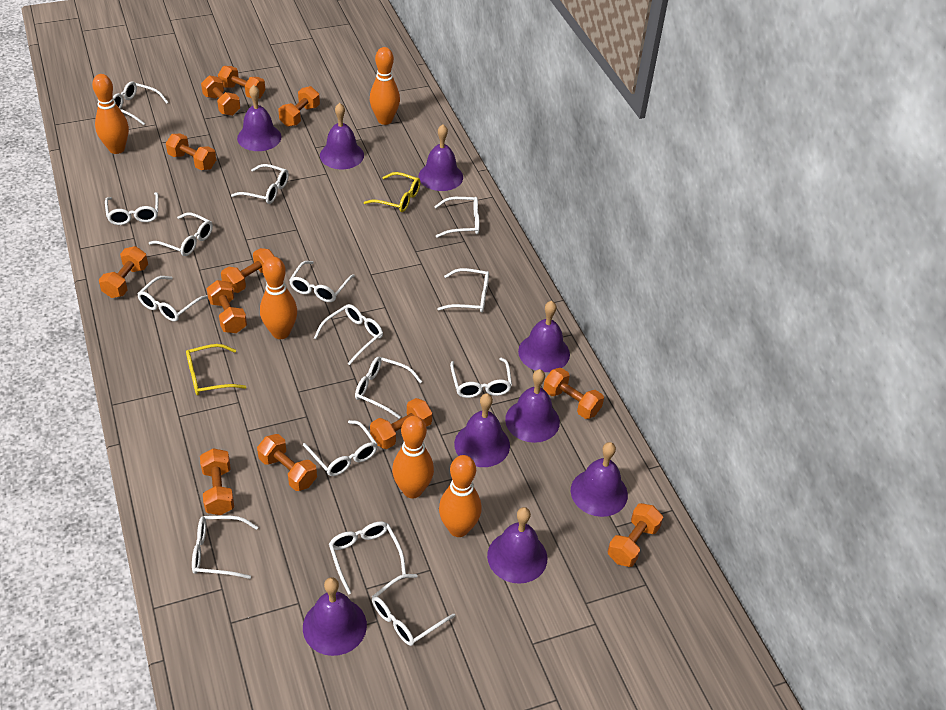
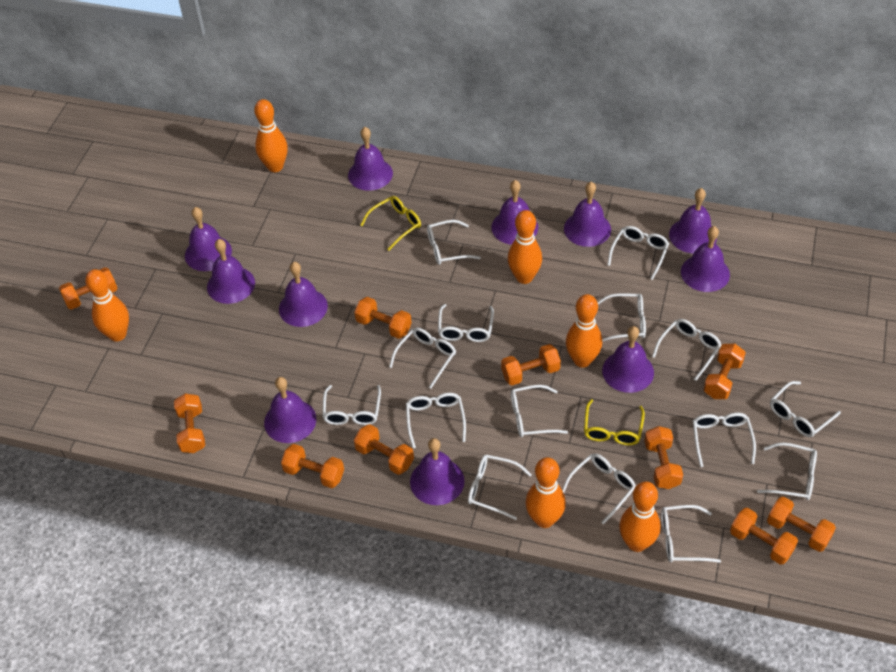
orange bowling pin: 5 -> 6
orange dumbbell: 12 -> 10
purple bell: 9 -> 11

